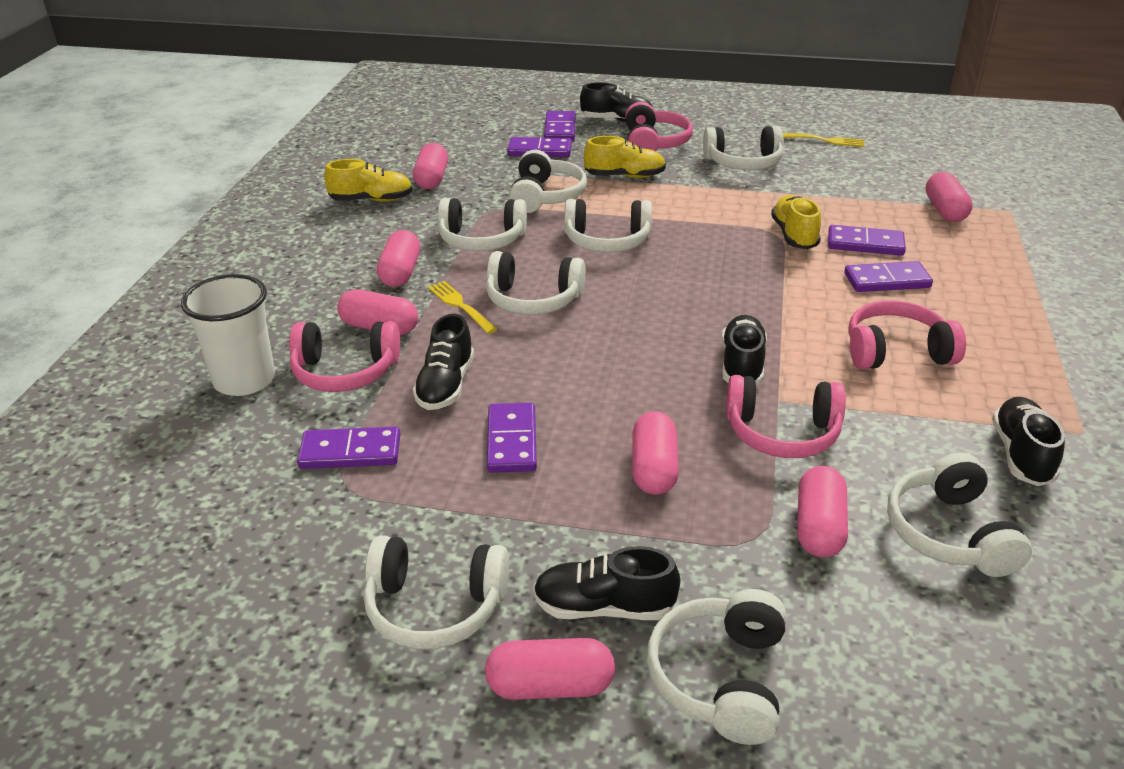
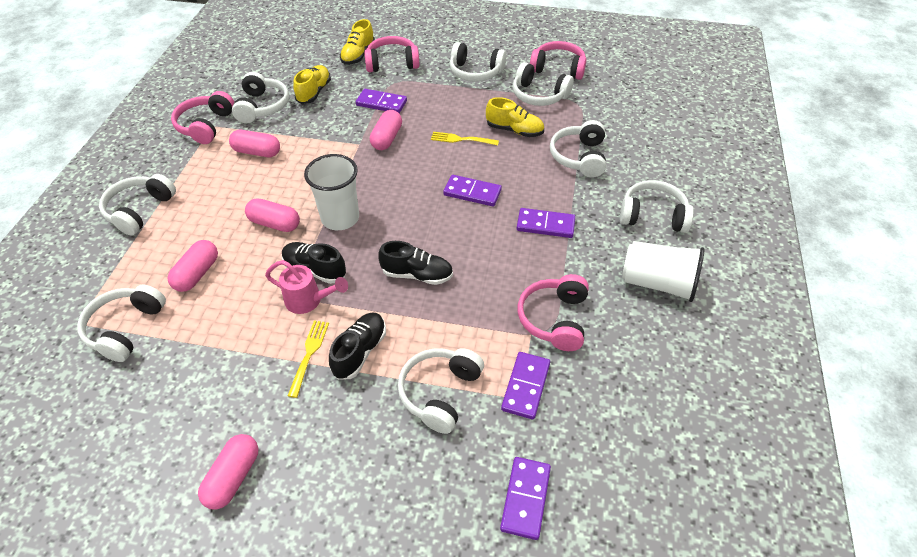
black shoe: 5 -> 3
pink capsule: 7 -> 5
pink watering can: 0 -> 1
purple domino: 6 -> 5
white cup: 1 -> 2

